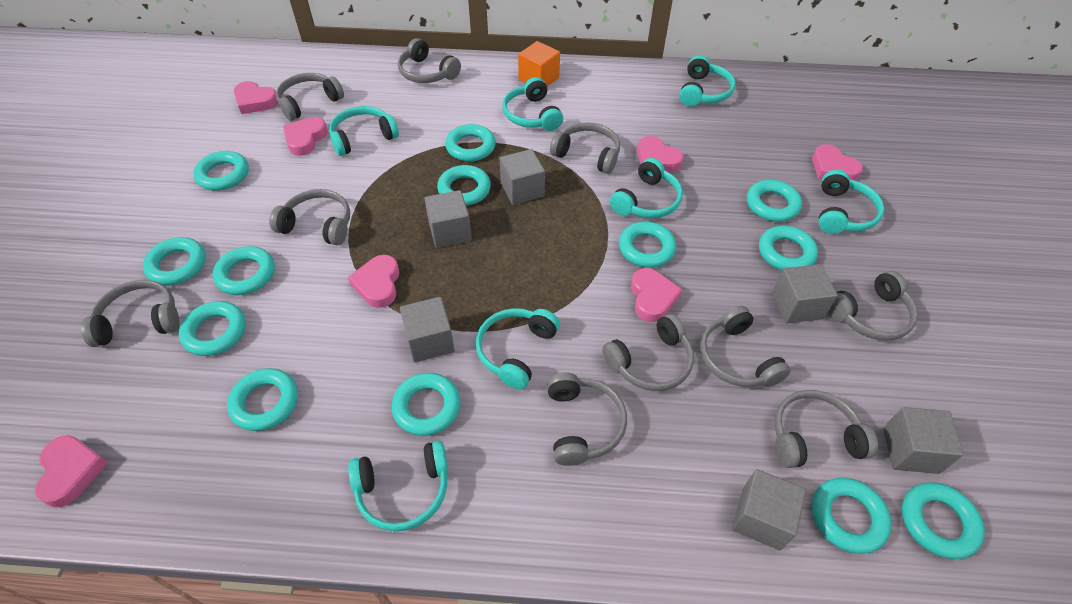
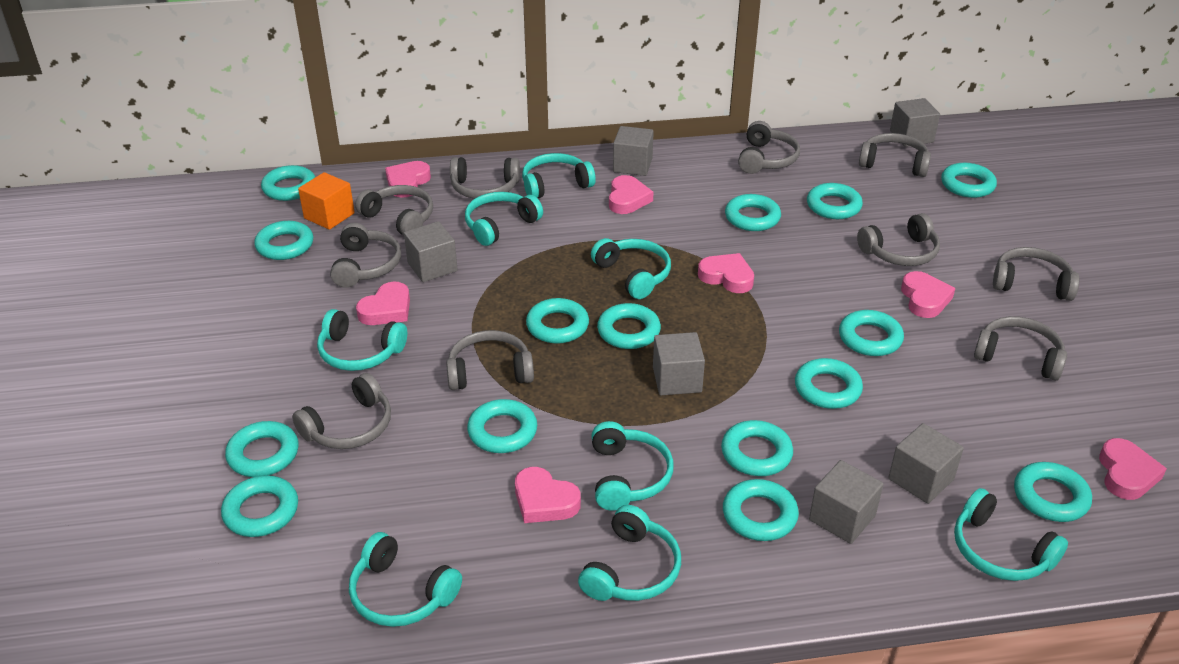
turquoise headphones: 7 -> 8
turquoise ring: 13 -> 15

